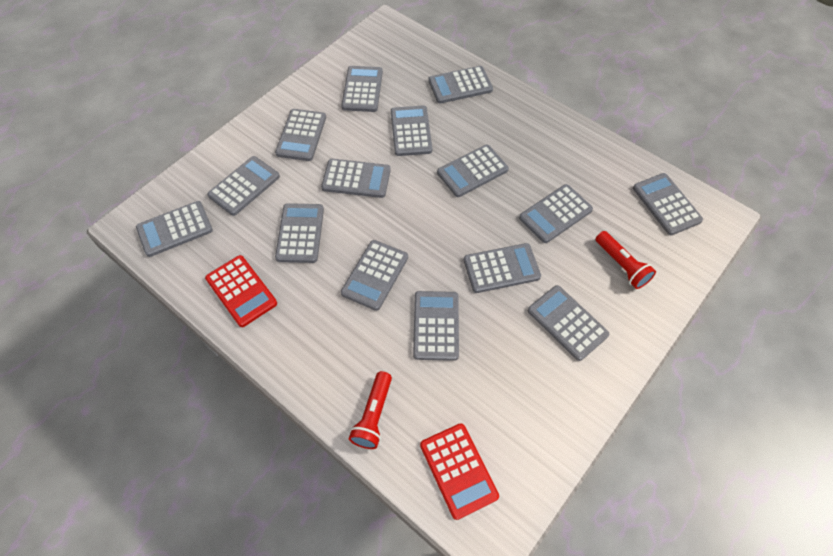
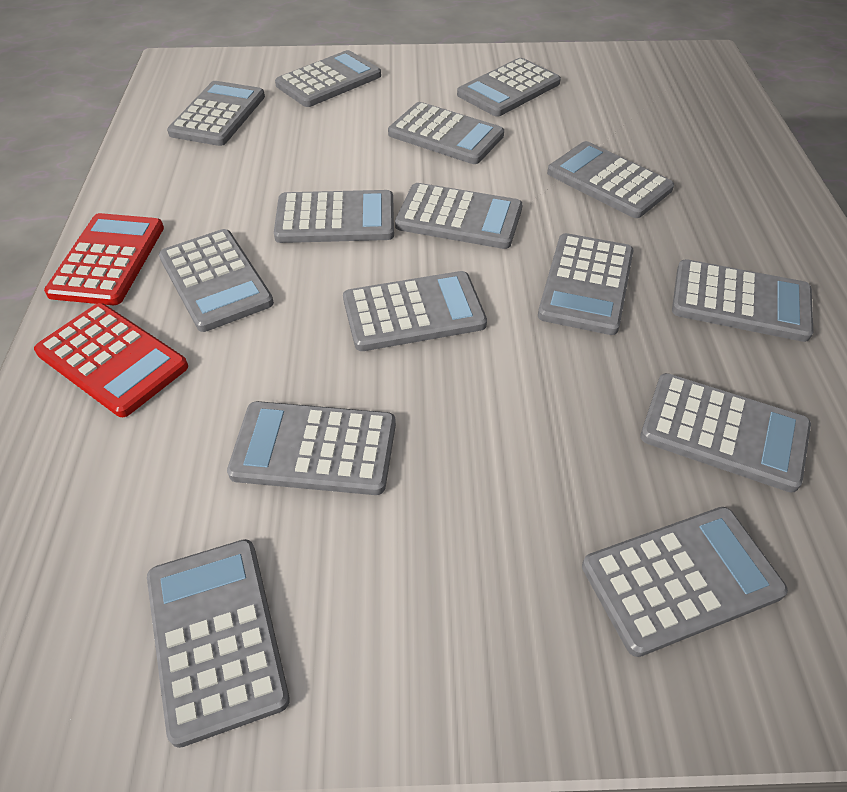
red flashlight: 2 -> 0

